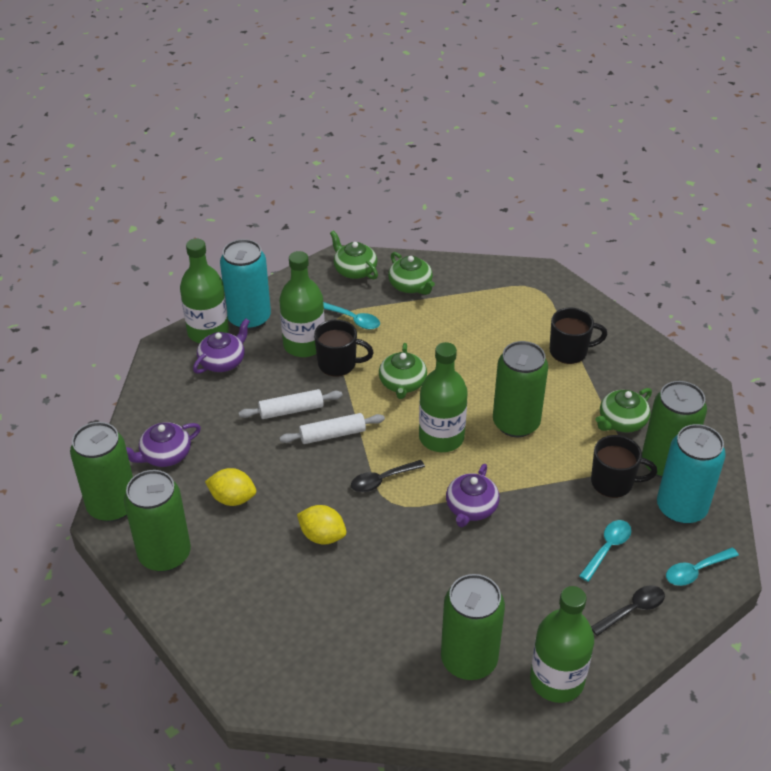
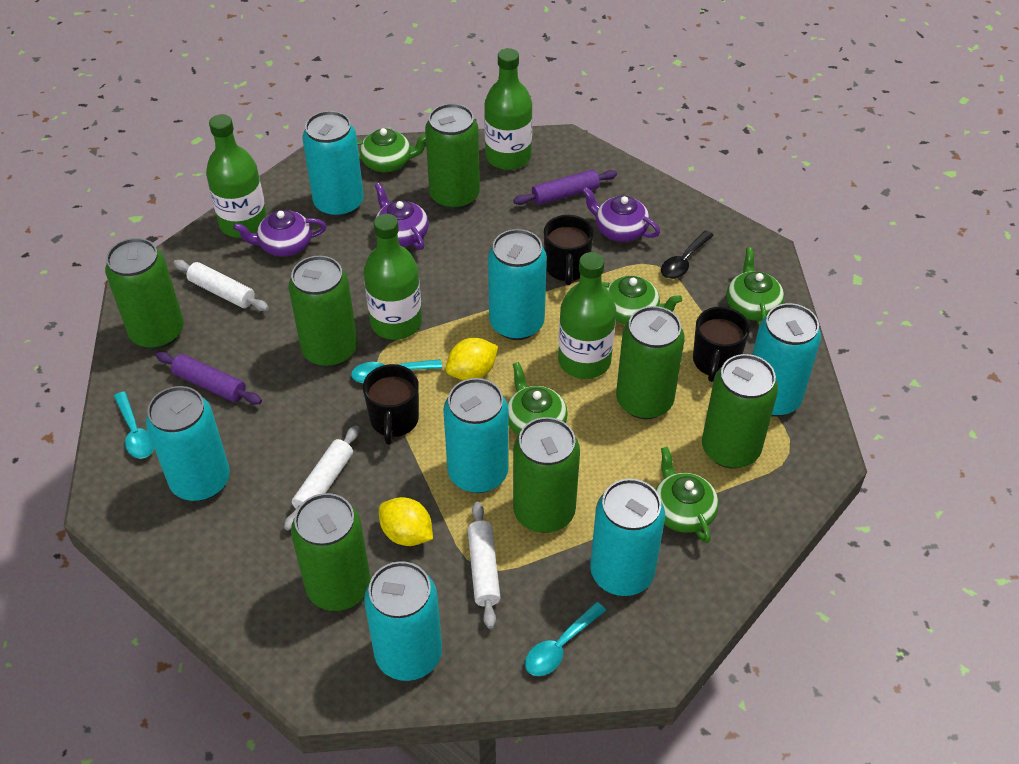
black spoon: 2 -> 1
green can: 5 -> 7
green teapot: 4 -> 5
purple rolling pin: 0 -> 2
turquoise can: 2 -> 7
white rolling pin: 2 -> 3

